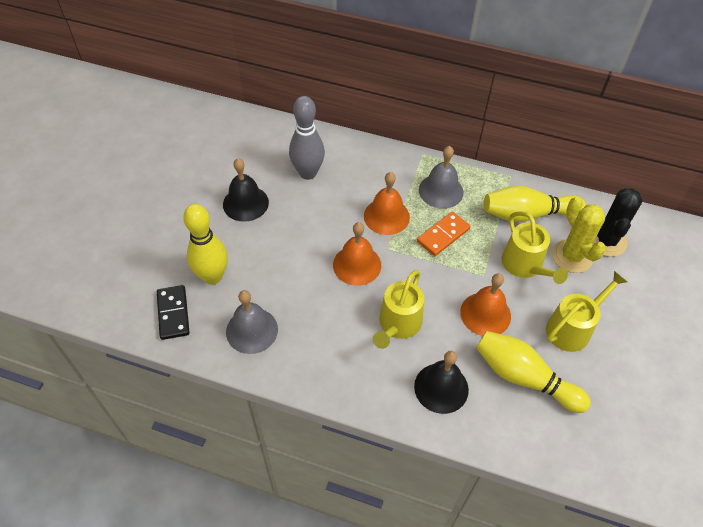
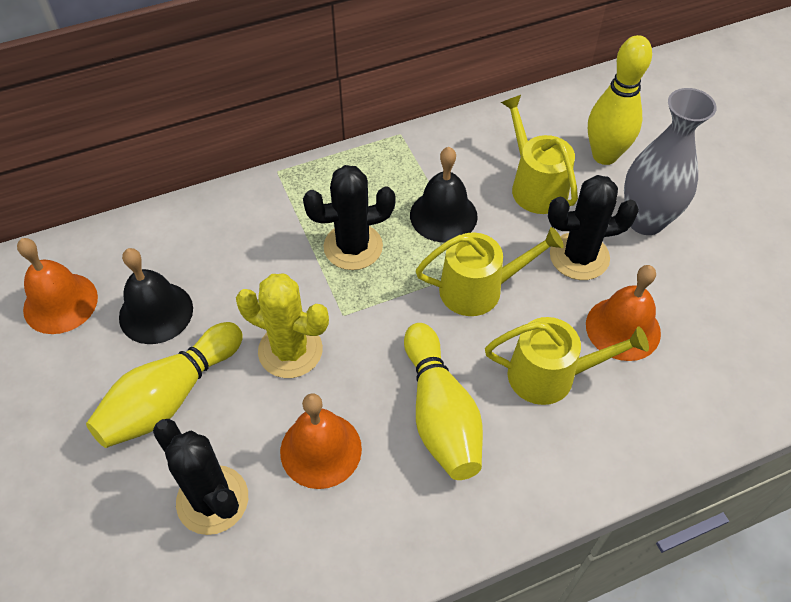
black cactus: 1 -> 3
black domino: 1 -> 0
grey bell: 2 -> 0
grey bowling pin: 1 -> 0
grey vase: 0 -> 1
orange domino: 1 -> 0

